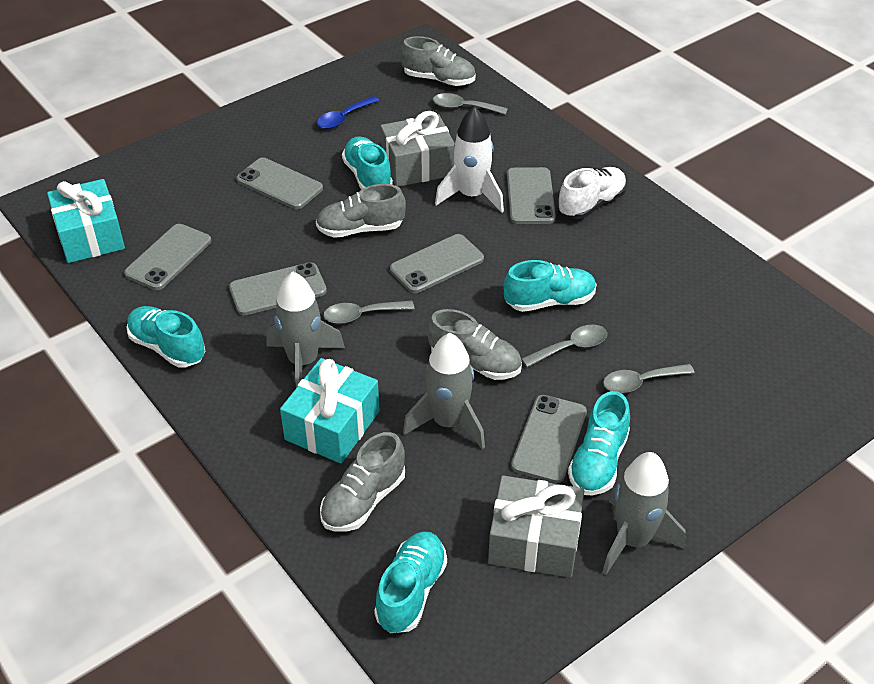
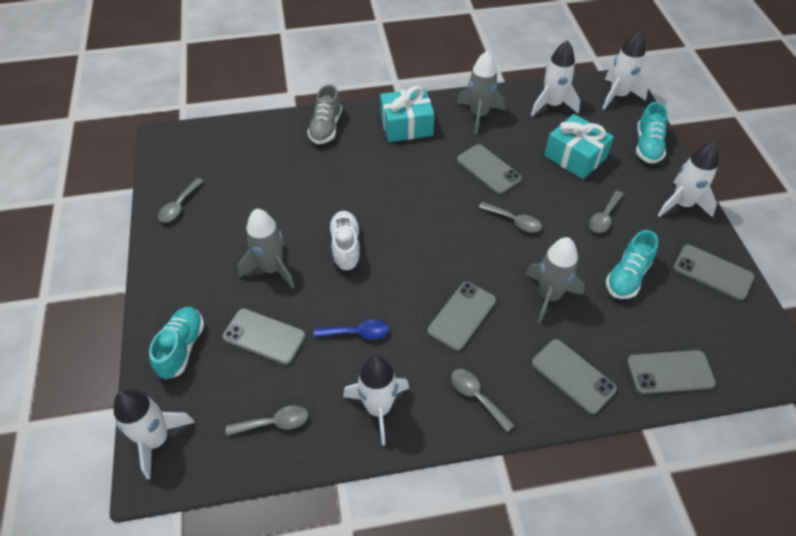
grey gift: 2 -> 0
grey shoe: 4 -> 1
grey spoon: 4 -> 5
turquoise shoe: 5 -> 3
white rocket: 1 -> 5

